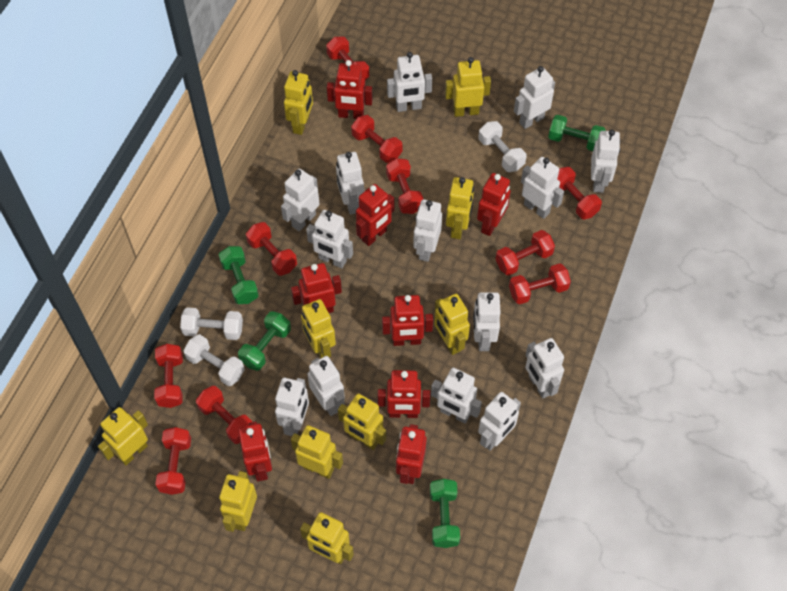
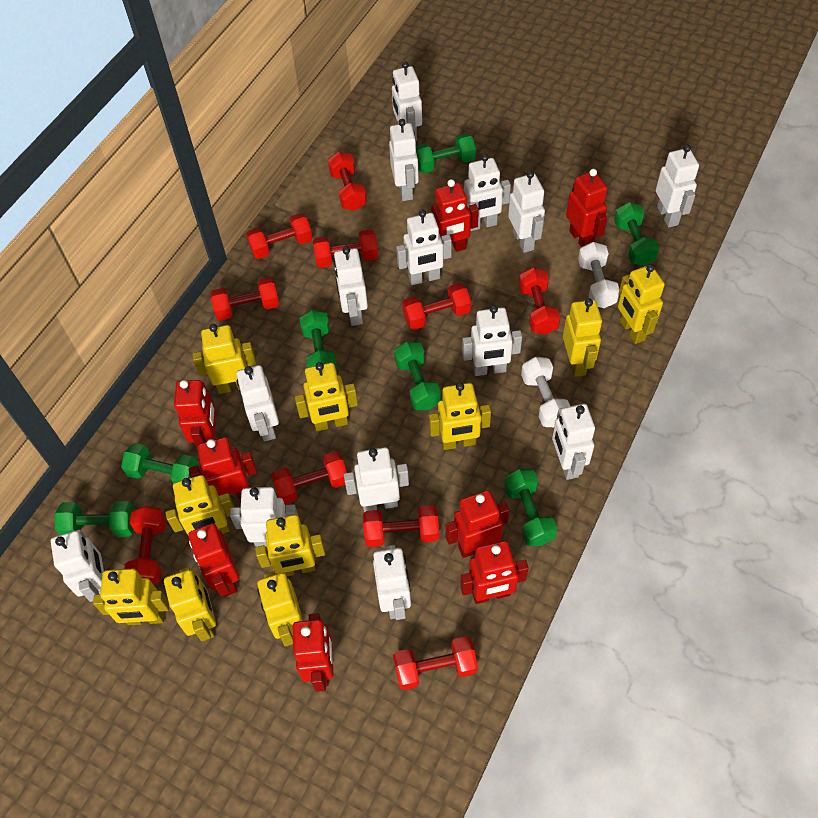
green dumbbell: 4 -> 7
white dumbbell: 3 -> 2

